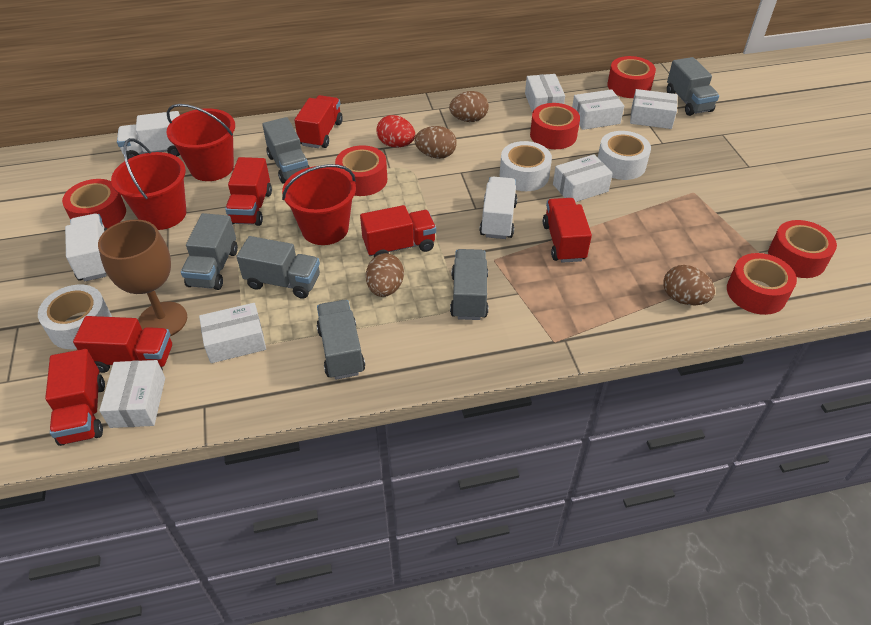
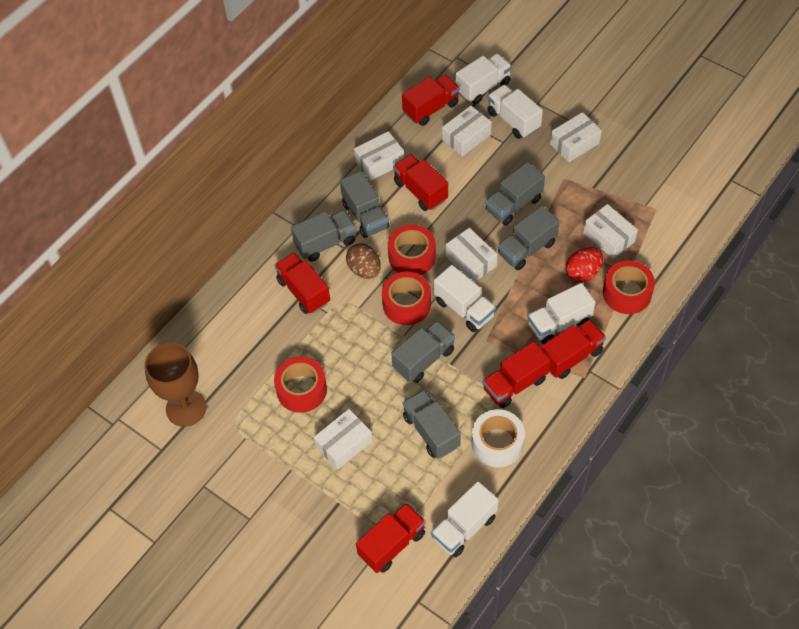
brown egg: 4 -> 1
red bucket: 3 -> 0
red tape: 6 -> 4
white tape: 3 -> 1
white truck: 3 -> 5

